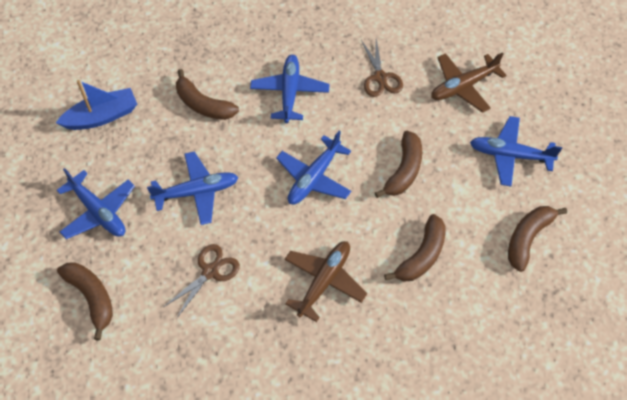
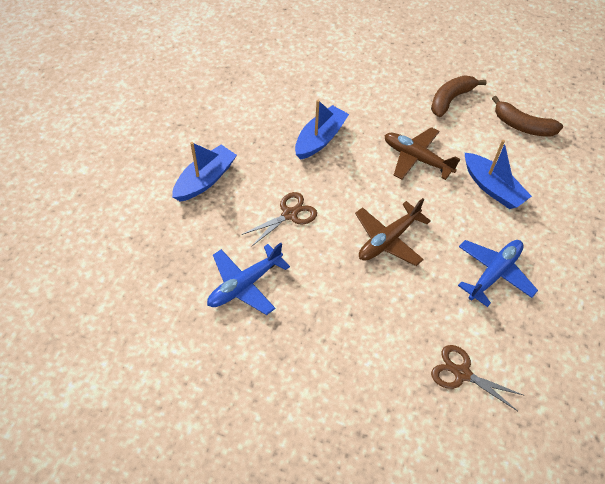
blue boat: 1 -> 3
blue plane: 5 -> 2
brown banana: 5 -> 2

